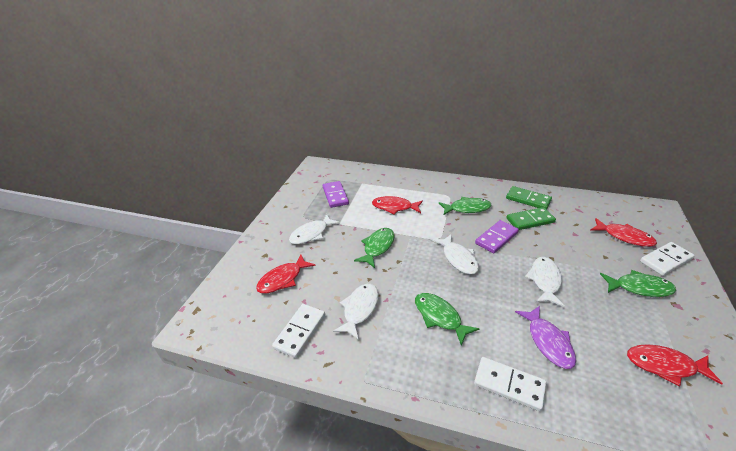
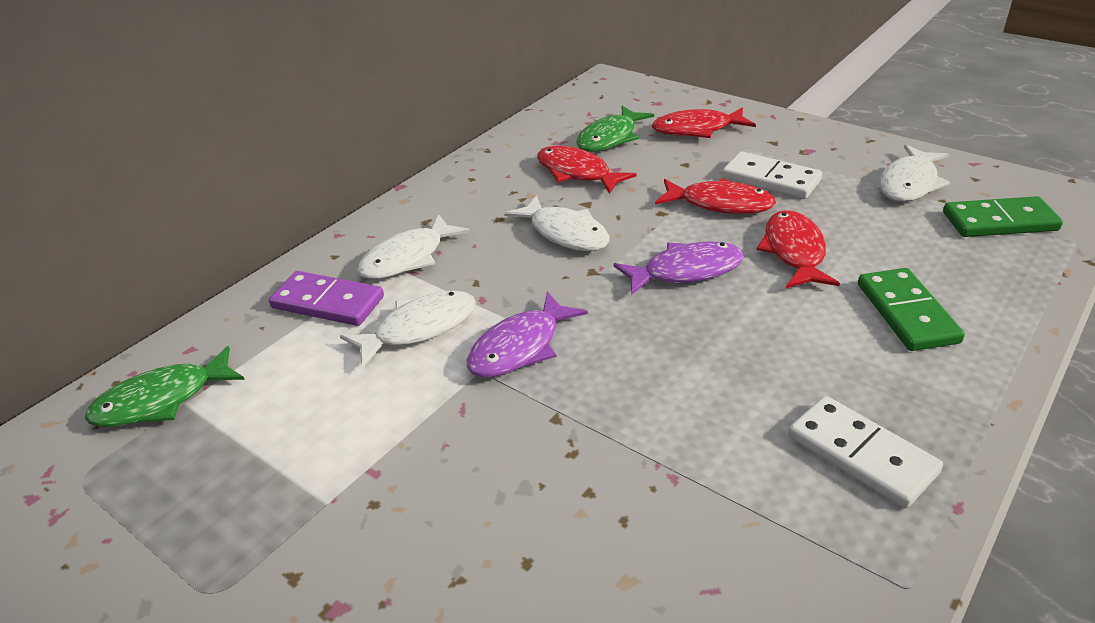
green fish: 4 -> 2
purple domino: 2 -> 1
purple fish: 1 -> 2
white domino: 3 -> 2

